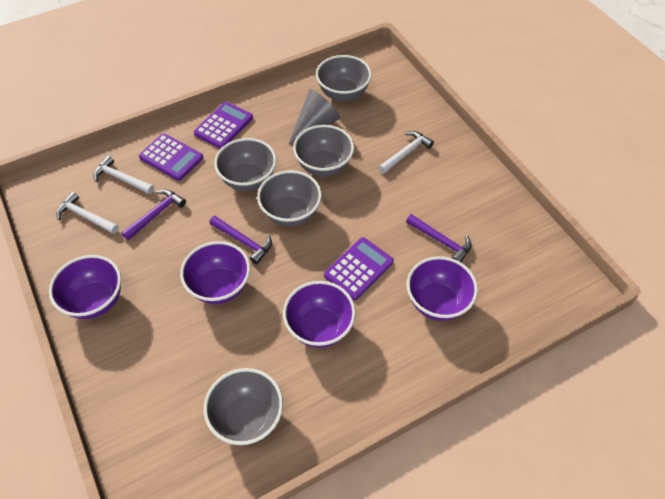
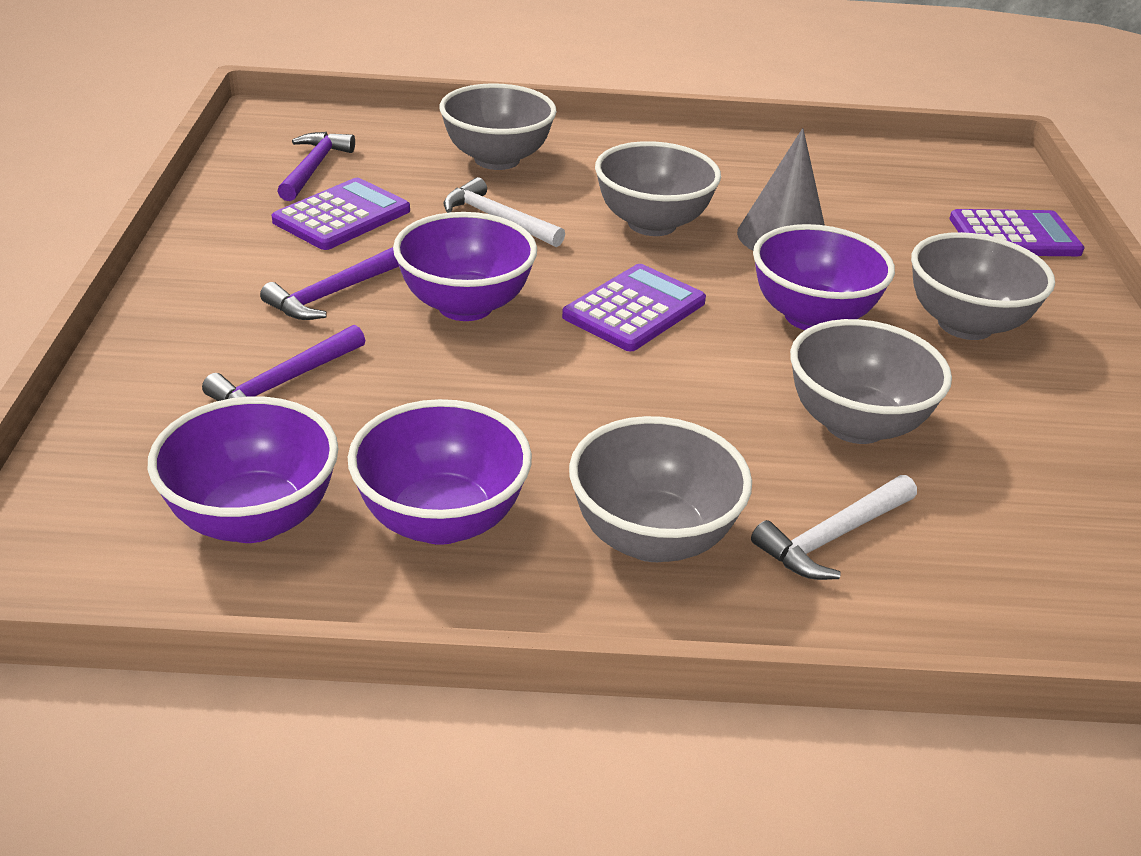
white hammer: 3 -> 2

